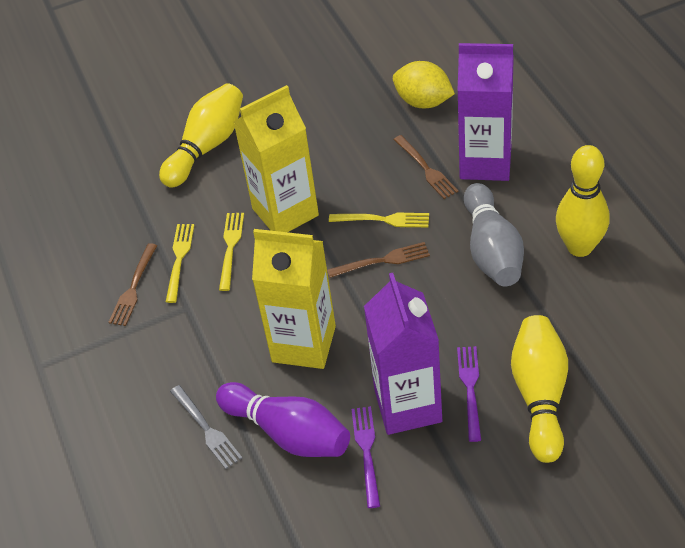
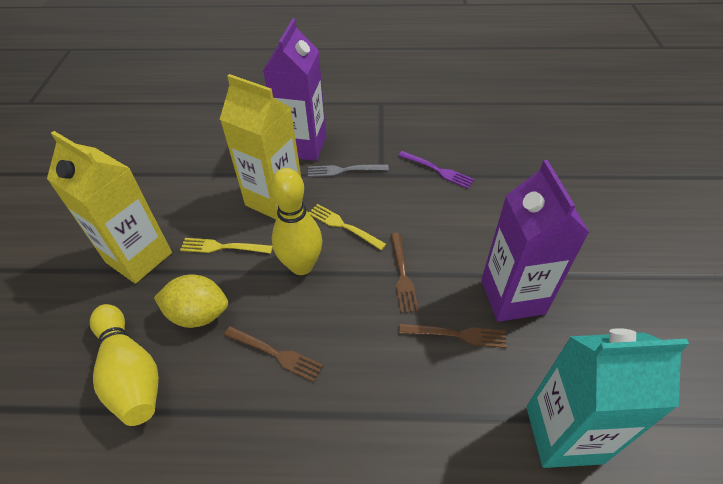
grey bowling pin: 1 -> 0
purple bowling pin: 1 -> 0
purple fork: 2 -> 1
turquoise carton: 0 -> 1
yellow bowling pin: 3 -> 2
yellow fork: 3 -> 2

